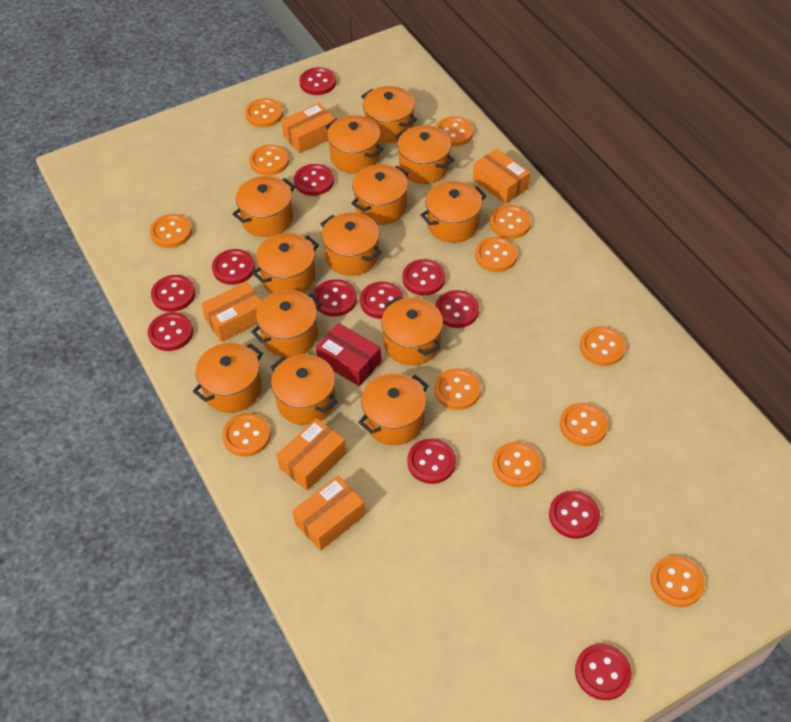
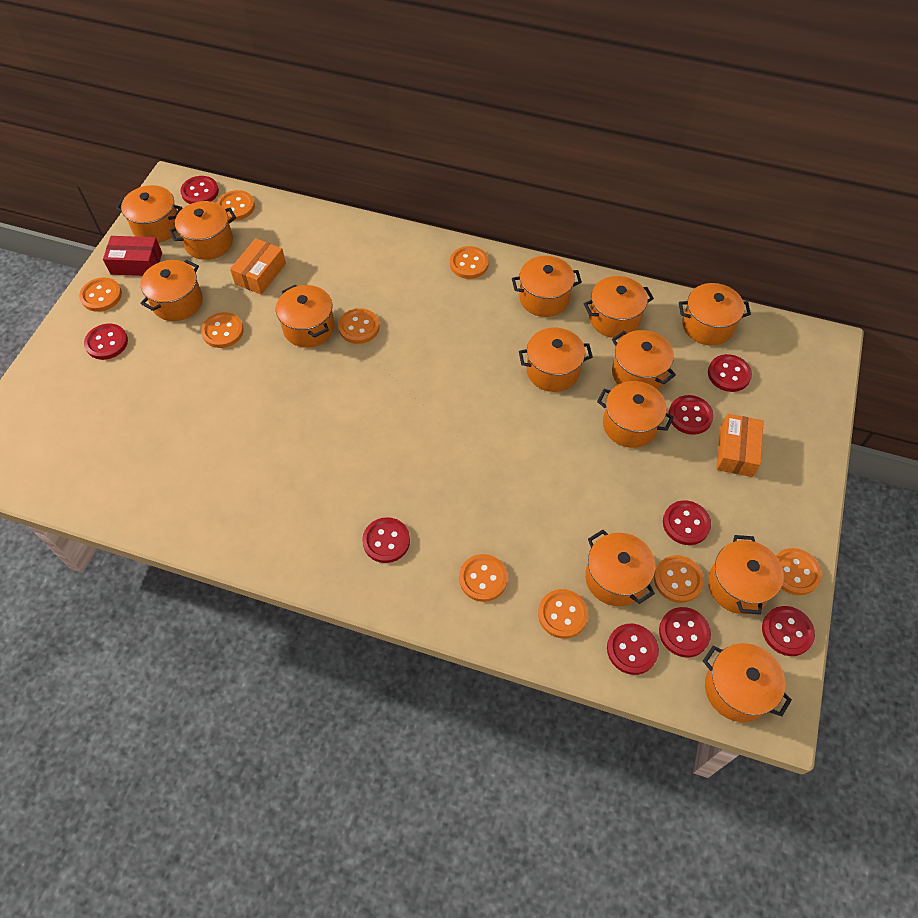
orange box: 5 -> 2
orange button: 12 -> 9
red button: 12 -> 9

